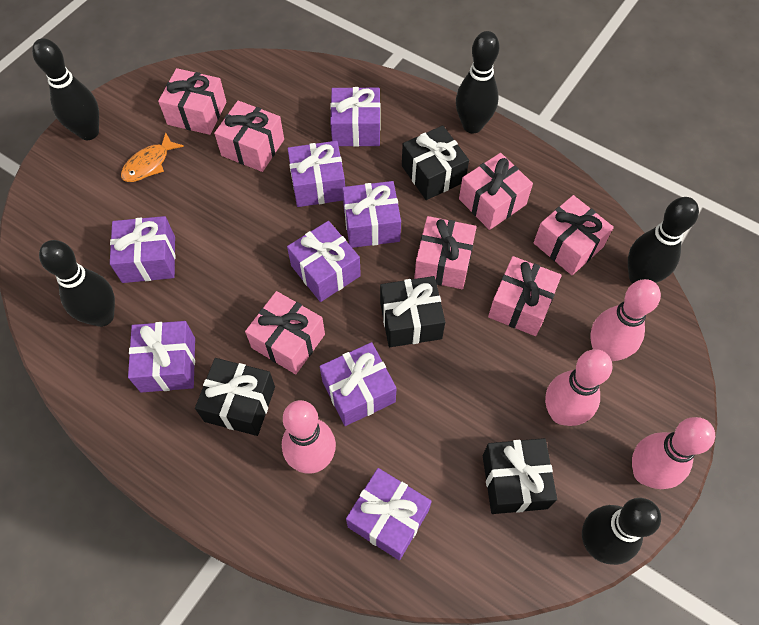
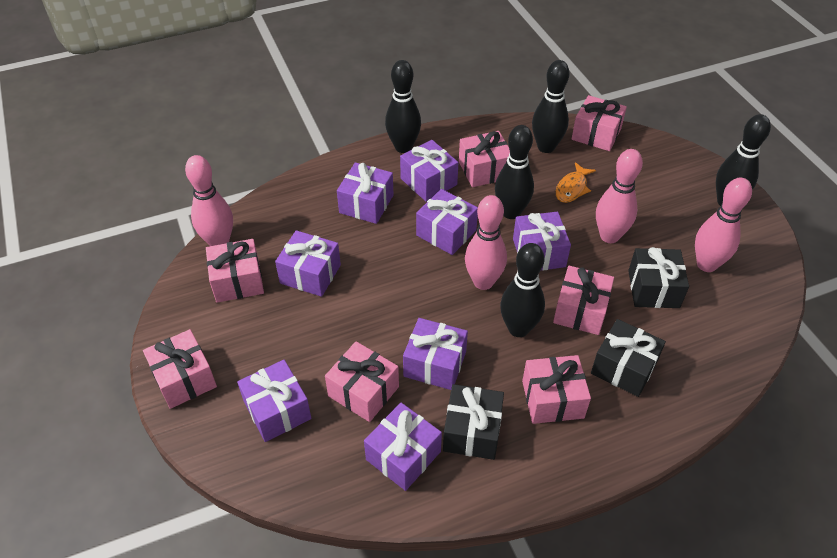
black gift: 4 -> 3

